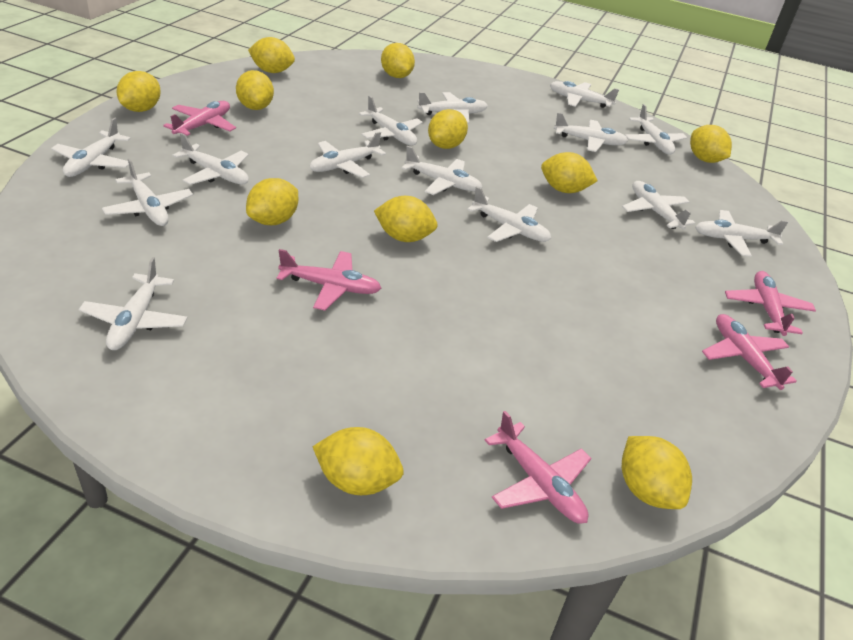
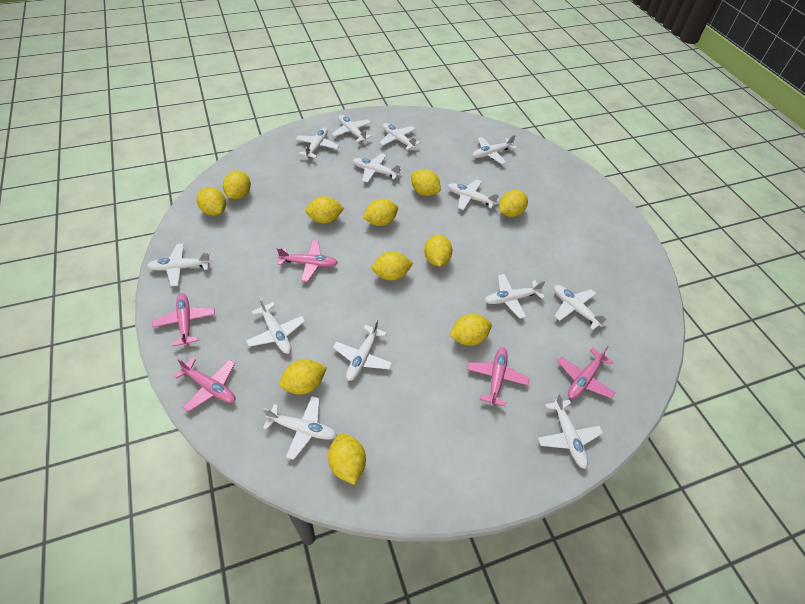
white plane: 14 -> 13

